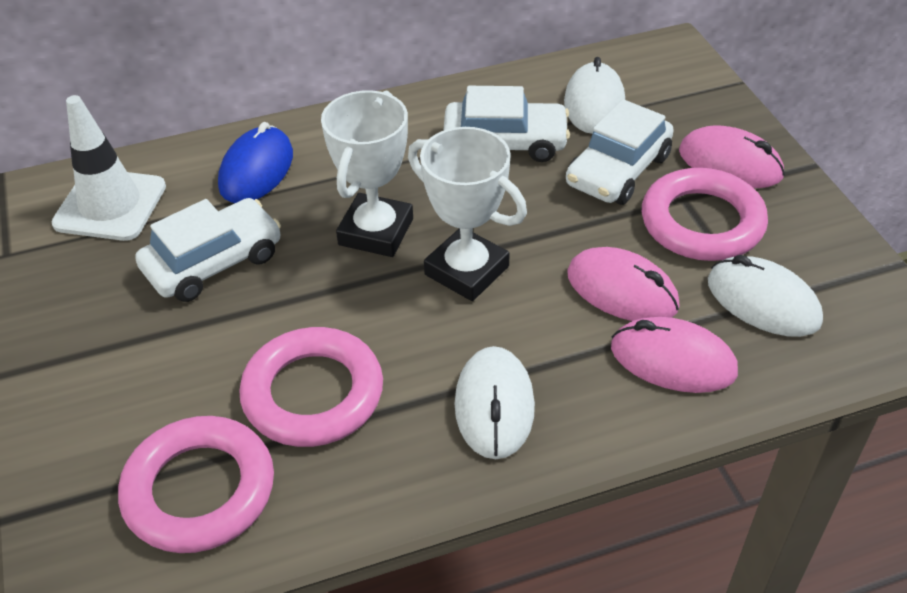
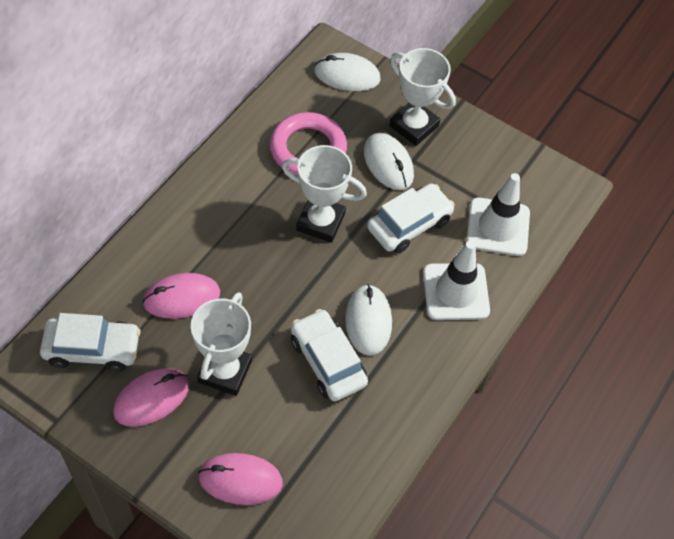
blue mouse: 1 -> 0
pink ring: 3 -> 1
white traffic cone: 1 -> 2
white trophy: 2 -> 3

